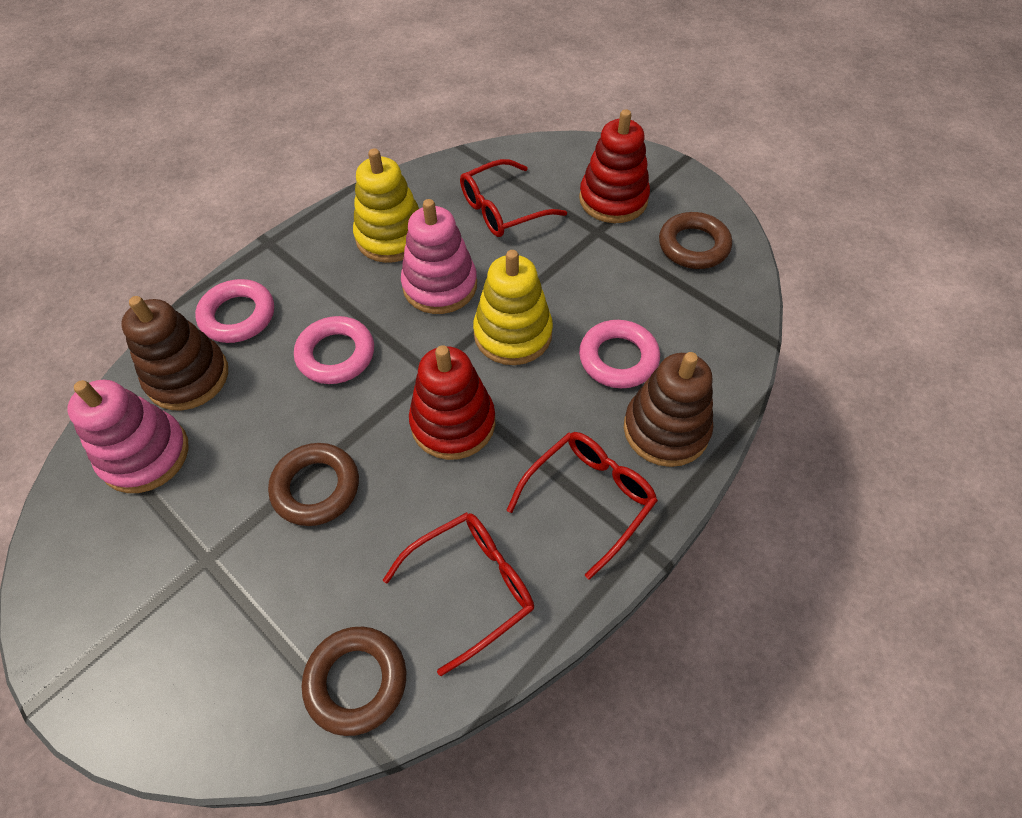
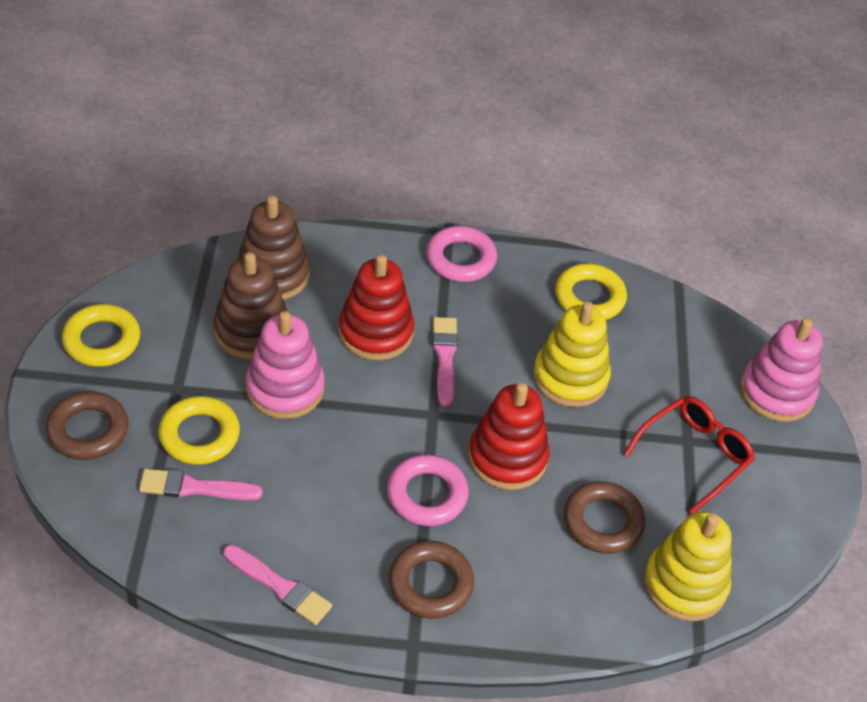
pink brush: 0 -> 3
pink ring: 3 -> 2
red glasses: 3 -> 1
yellow ring: 0 -> 3

